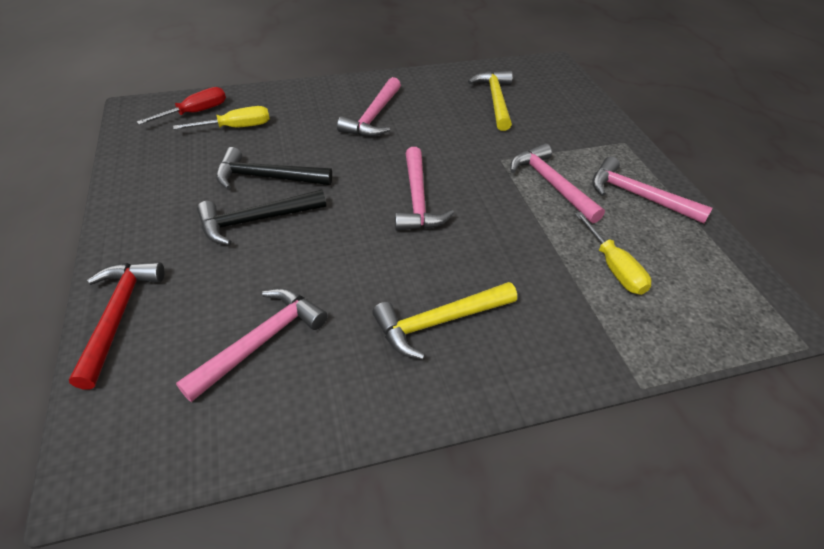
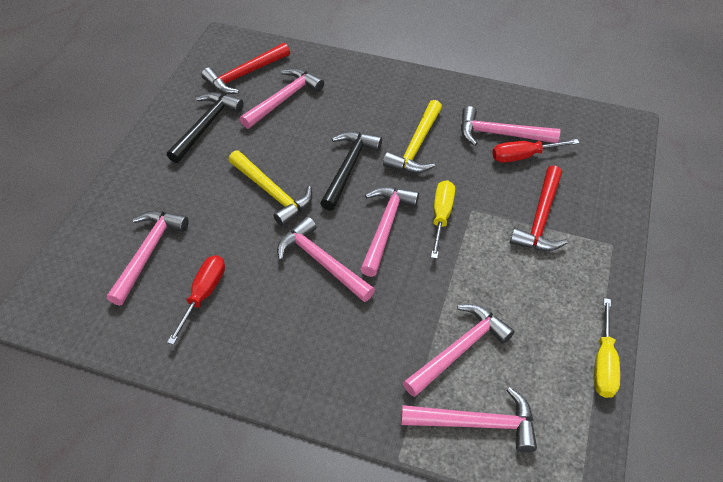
pink hammer: 5 -> 7
red hammer: 1 -> 2
red screwdriver: 1 -> 2

